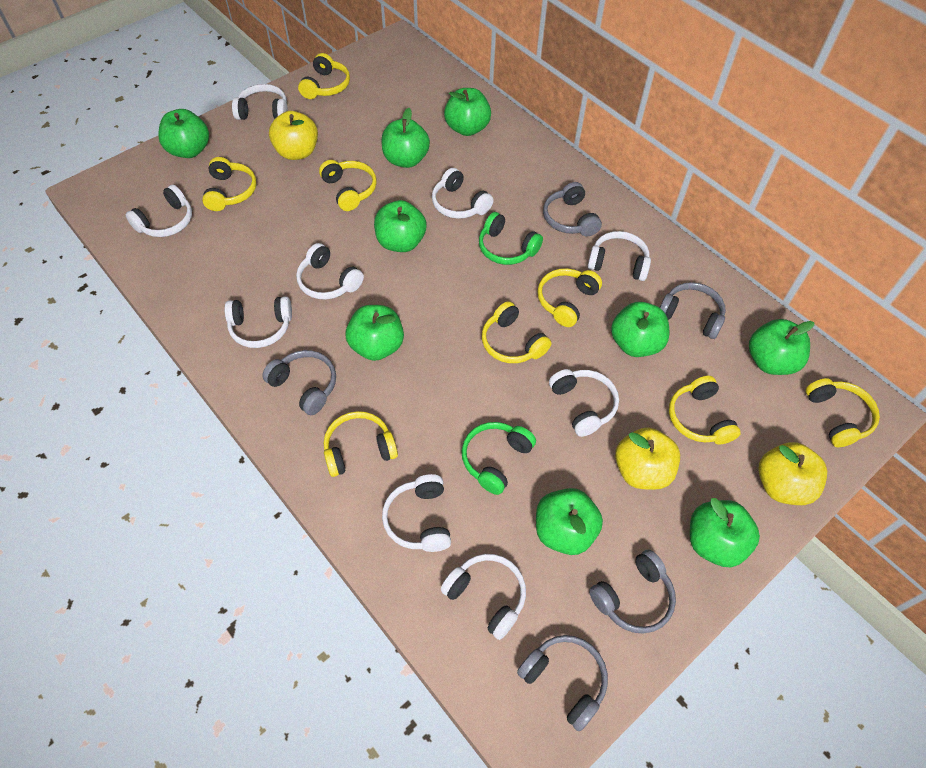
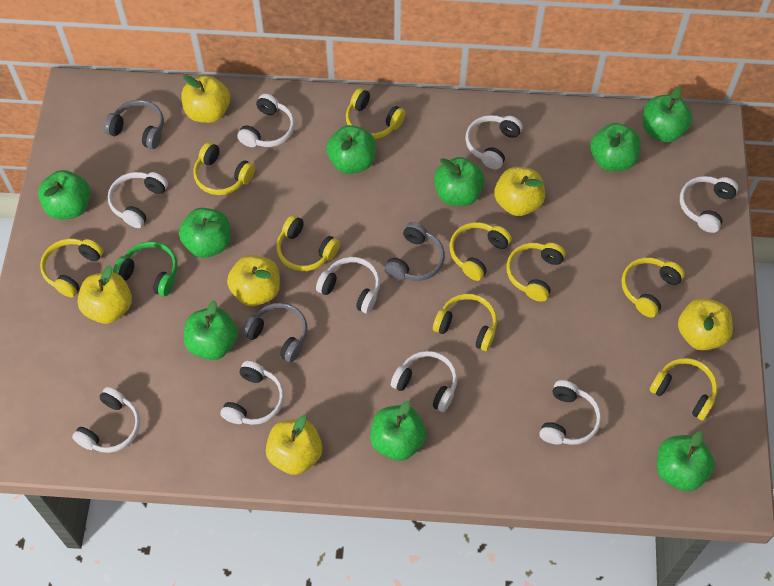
green headphones: 2 -> 1
grey headphones: 5 -> 3
yellow apple: 3 -> 6
yellow headphones: 8 -> 9

